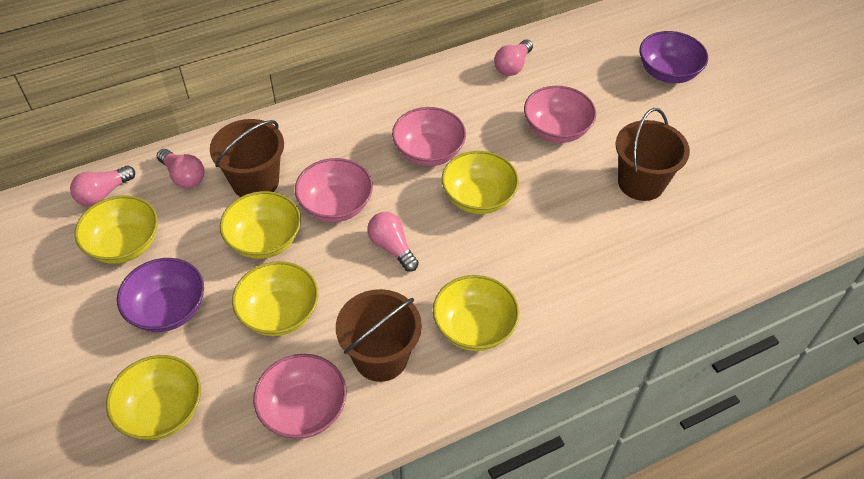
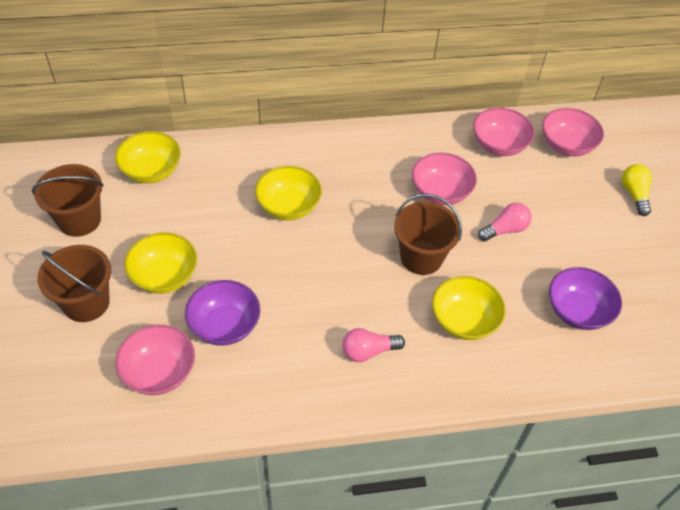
pink light bulb: 4 -> 2
yellow bowl: 6 -> 4
yellow light bulb: 0 -> 1

